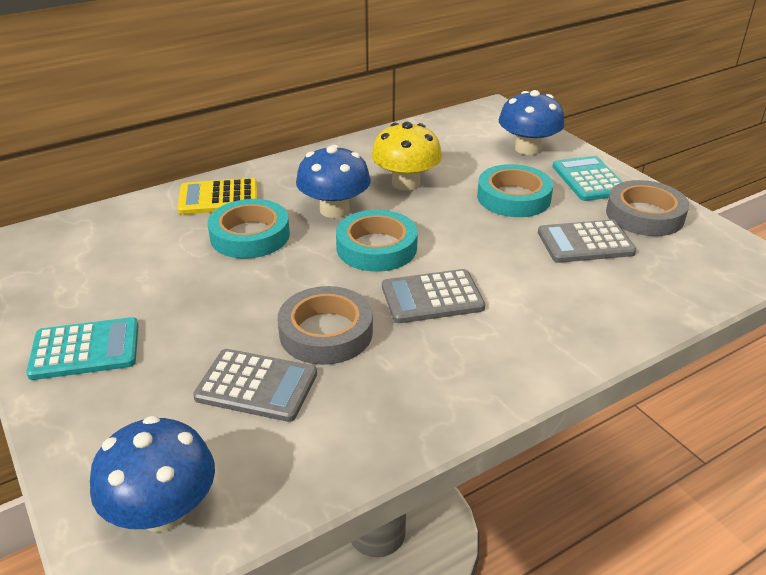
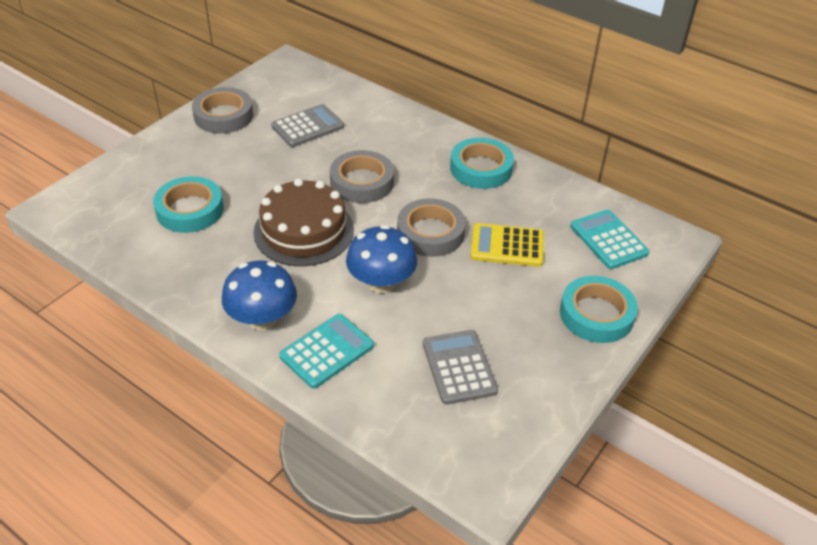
blue mushroom: 3 -> 2
brown cake: 0 -> 1
grey calculator: 3 -> 2
grey tape: 2 -> 3
yellow mushroom: 1 -> 0

